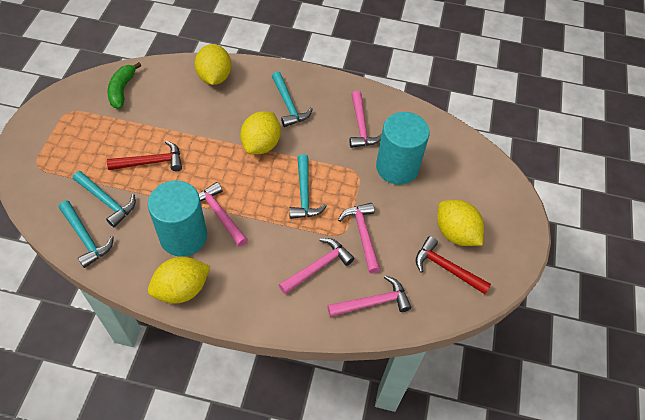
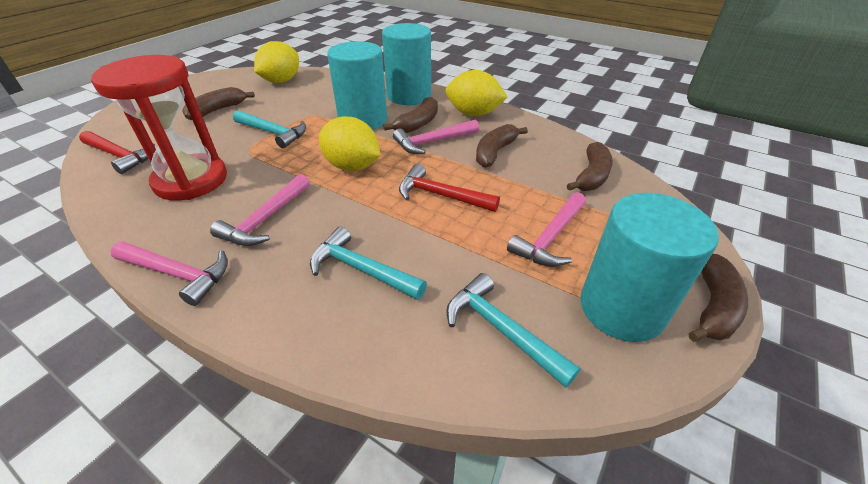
brown banana: 0 -> 5
green banana: 1 -> 0
pink hammer: 5 -> 4
red hourglass: 0 -> 1
turquoise cylinder: 2 -> 3
turquoise hammer: 4 -> 3
yellow lemon: 4 -> 3

